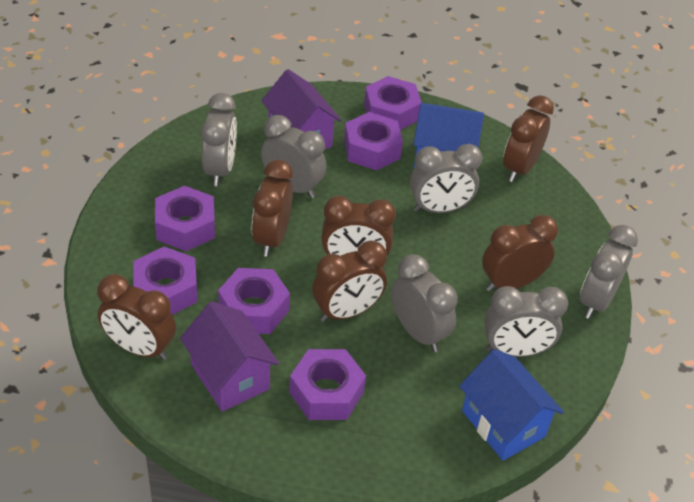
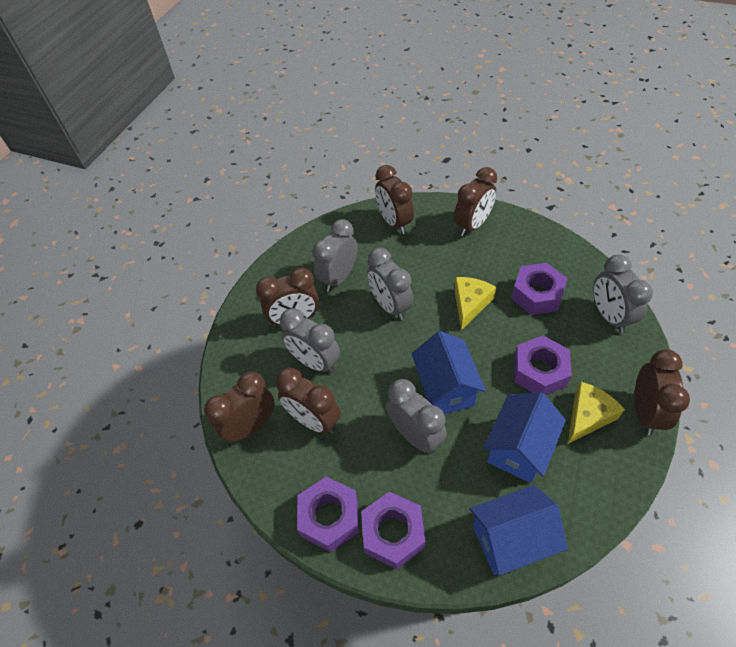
blue house: 2 -> 3
grey clock: 6 -> 5
purple house: 2 -> 0
purple nut: 6 -> 4
yellow cheese: 0 -> 2

